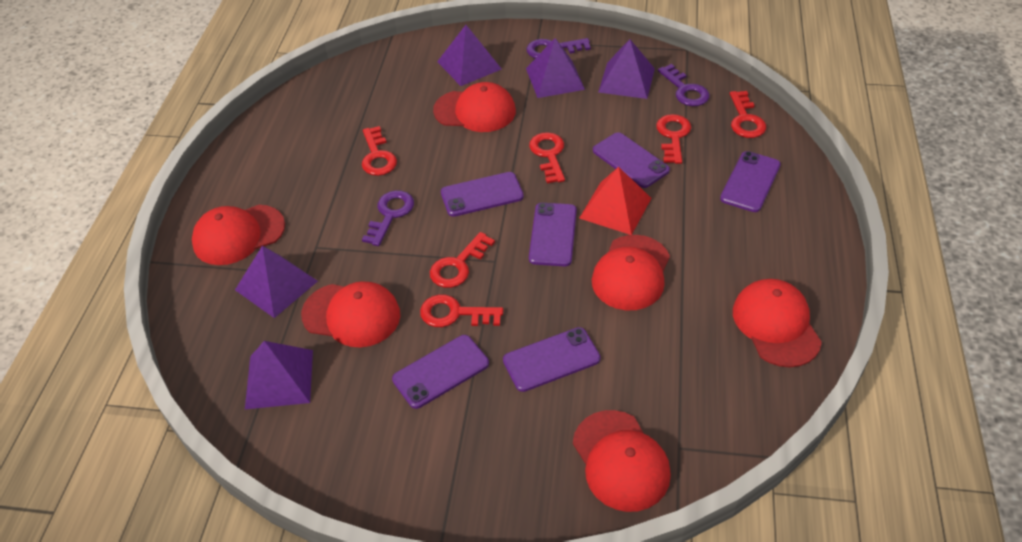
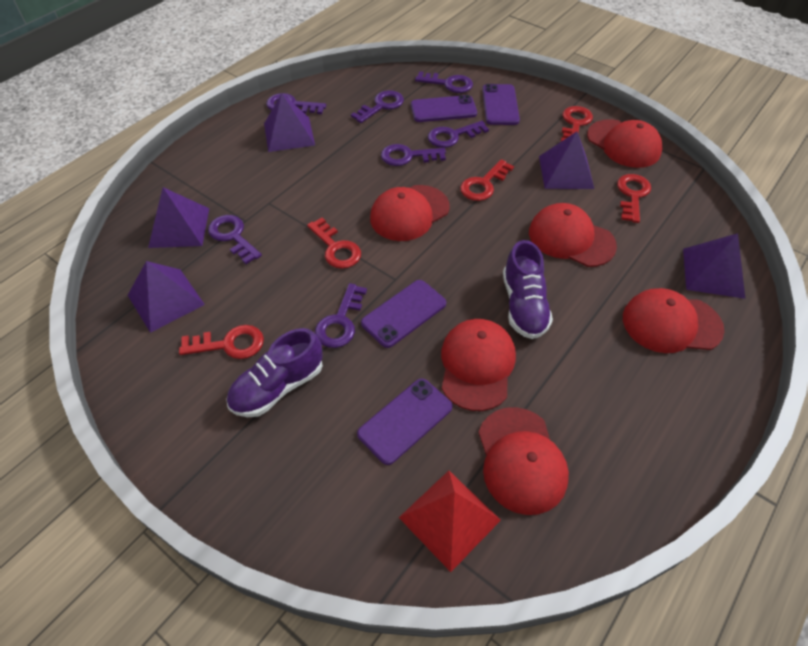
purple key: 3 -> 7
purple phone: 6 -> 4
purple shoe: 0 -> 2
red key: 6 -> 5

